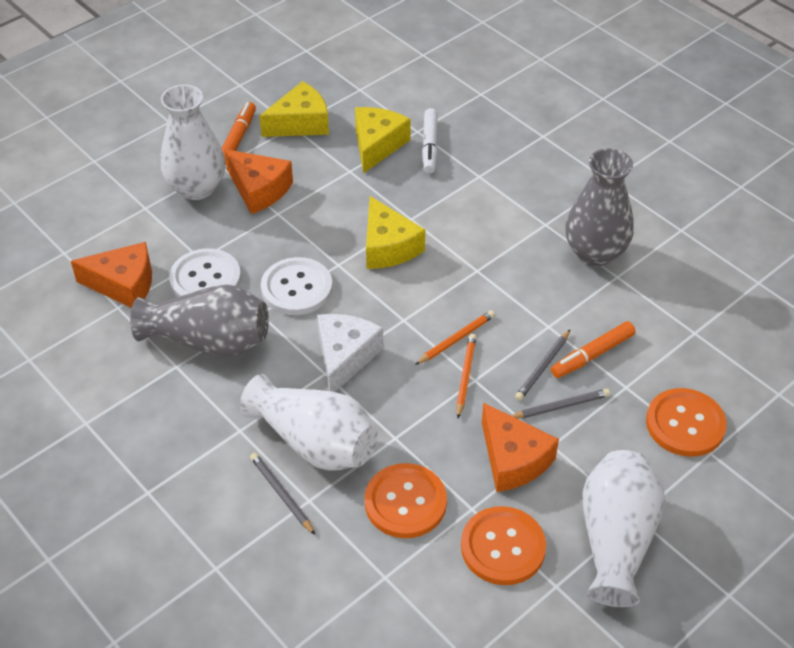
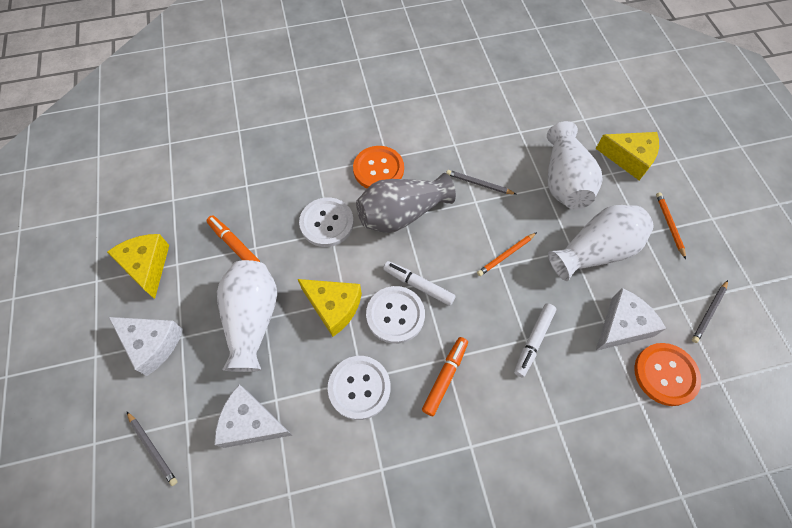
grey vase: 2 -> 1
orange button: 3 -> 2
orange cheese: 3 -> 0
white button: 2 -> 3
white cheese: 1 -> 3
white marker: 1 -> 2

